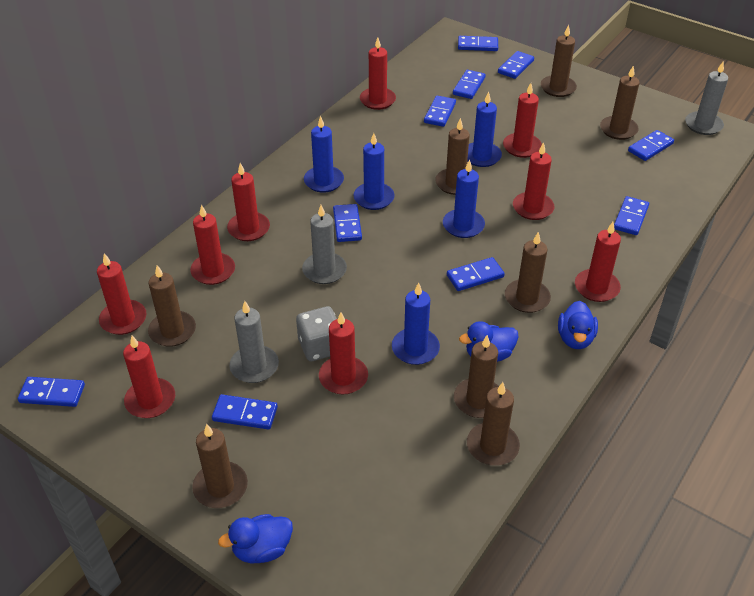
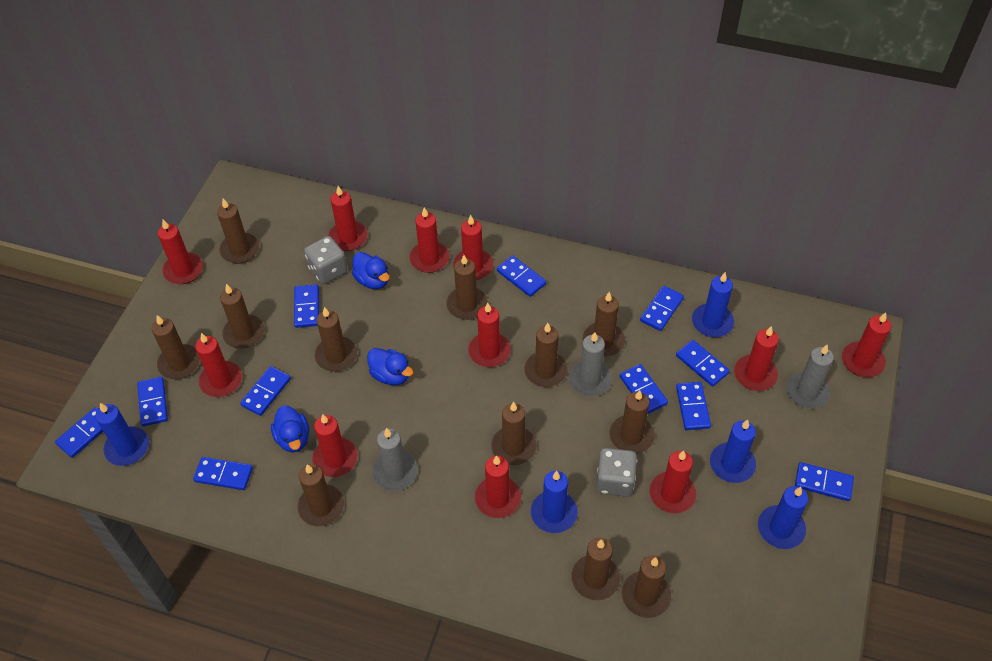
blue domino: 10 -> 11
brown candle: 8 -> 12
grey dice: 1 -> 2
red candle: 9 -> 11

